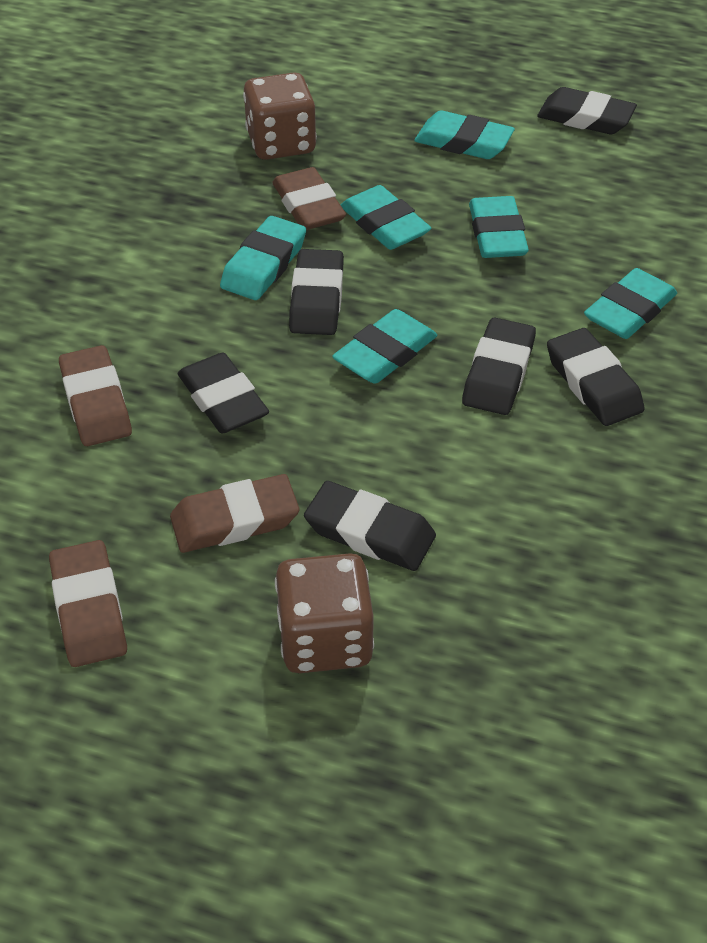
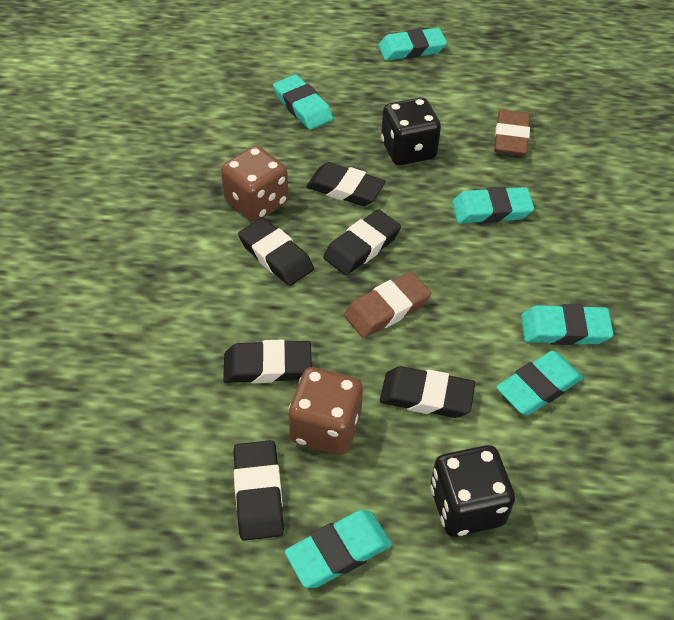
black dice: 0 -> 2
brown eraser: 4 -> 2

